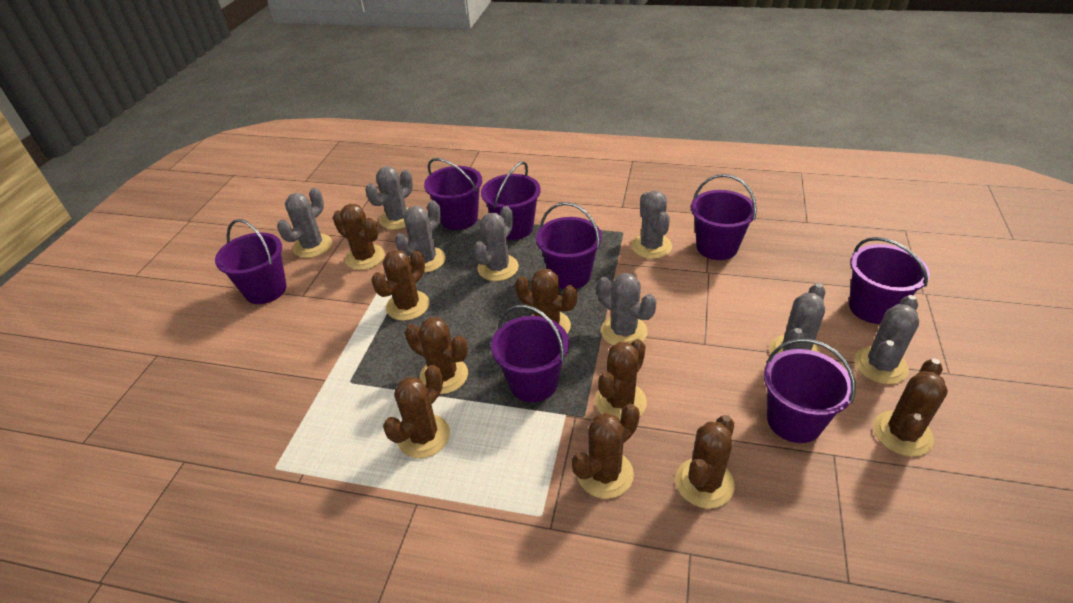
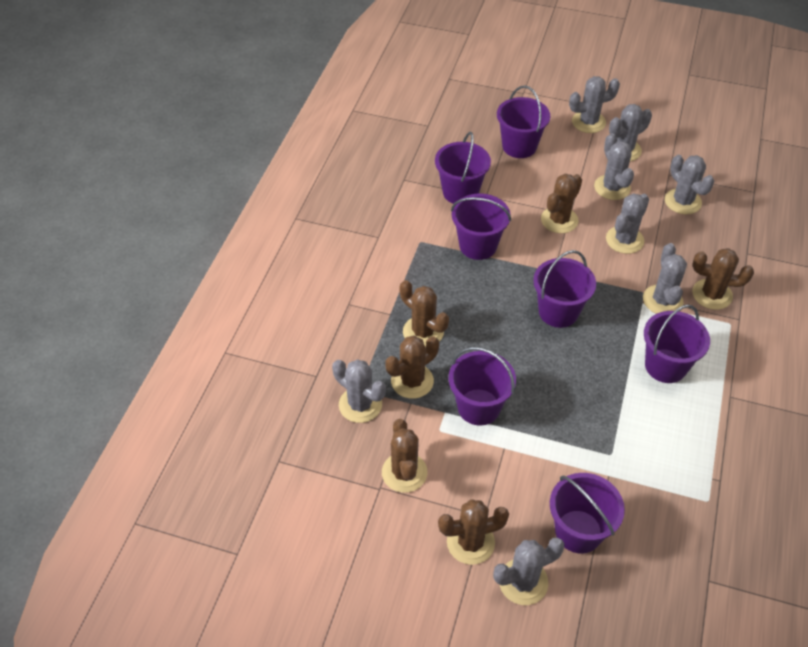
brown cactus: 9 -> 6
purple bucket: 8 -> 7

